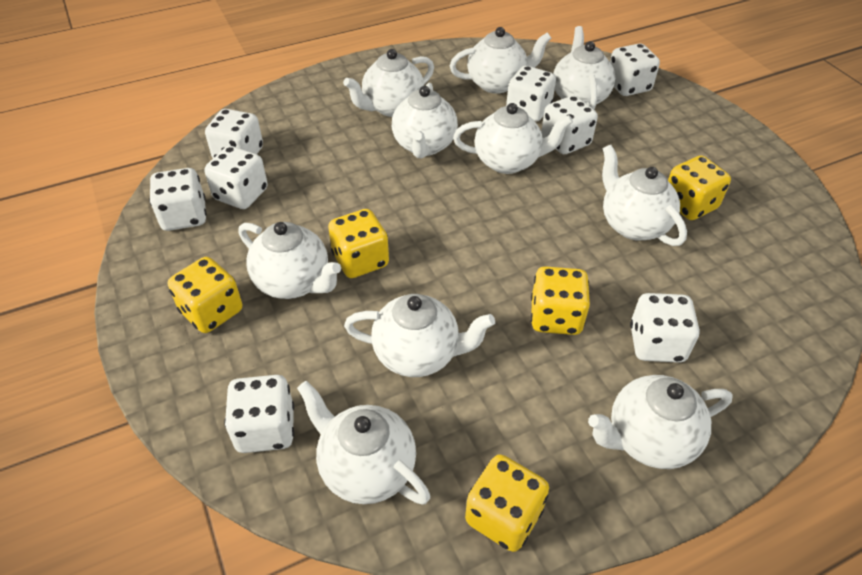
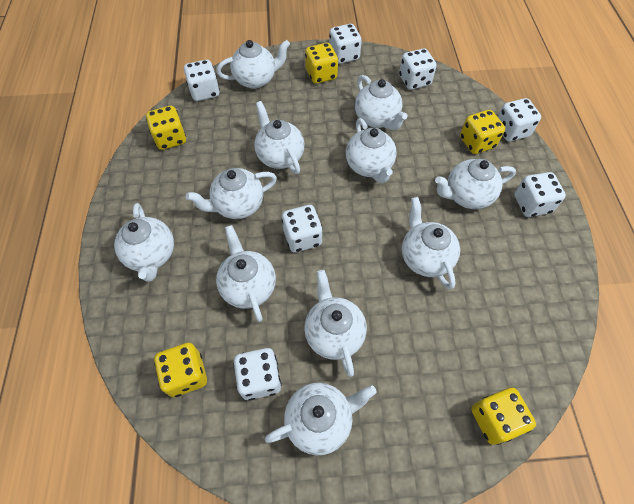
white dice: 8 -> 7
white teapot: 10 -> 11

